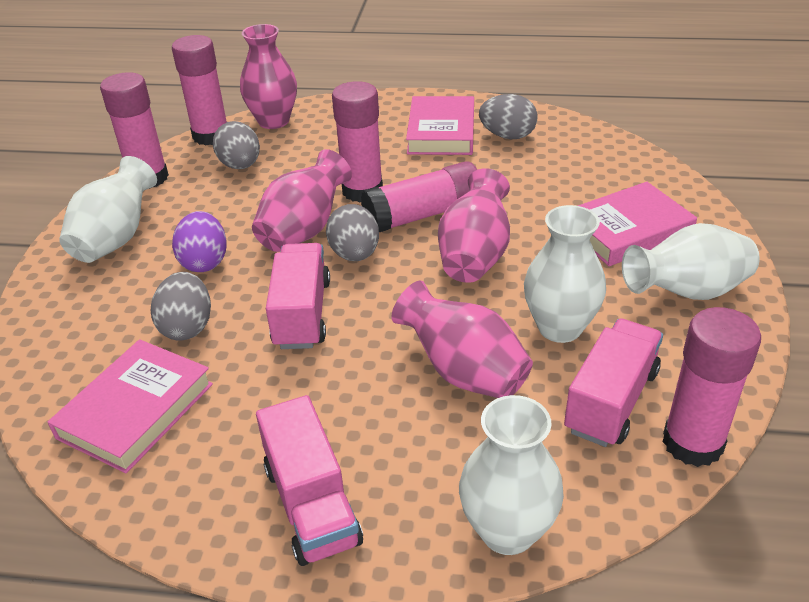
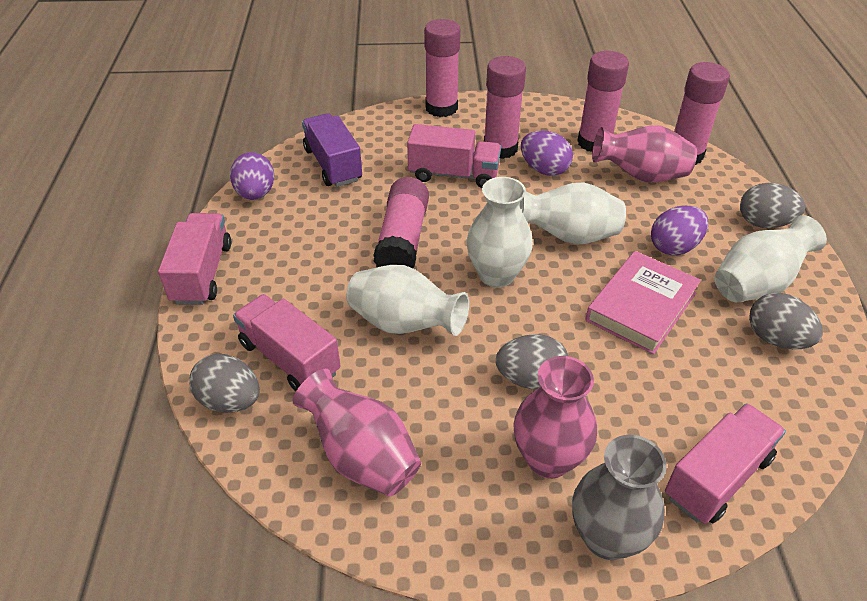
grey vase: 0 -> 1
pink book: 3 -> 1
pink truck: 3 -> 4
pink vase: 4 -> 3
purple egg: 1 -> 3
purple truck: 0 -> 1

